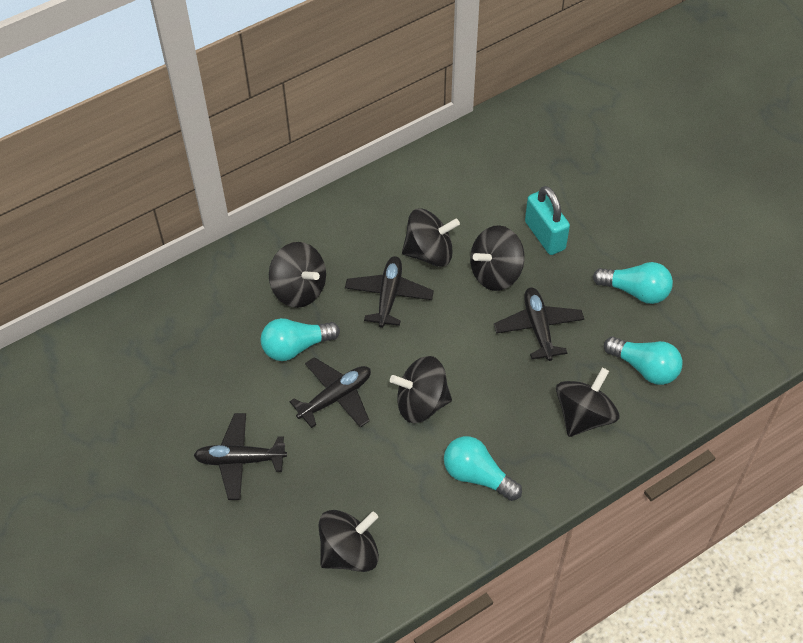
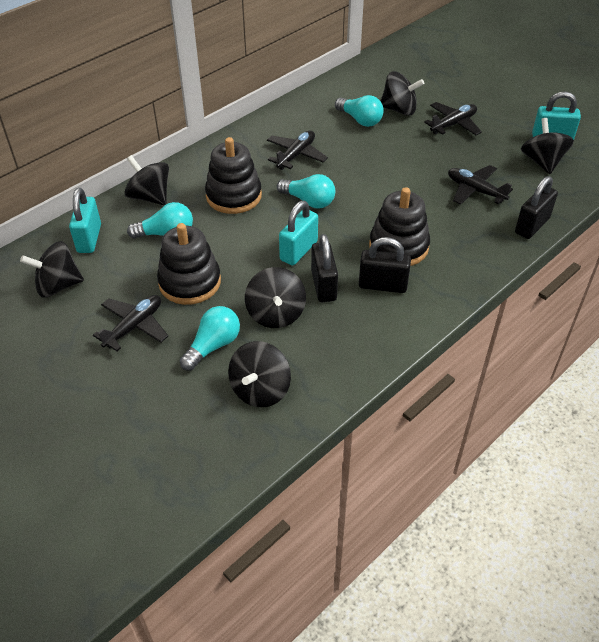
black padlock: 0 -> 3
black stacking toy: 0 -> 3
turquoise padlock: 1 -> 3

